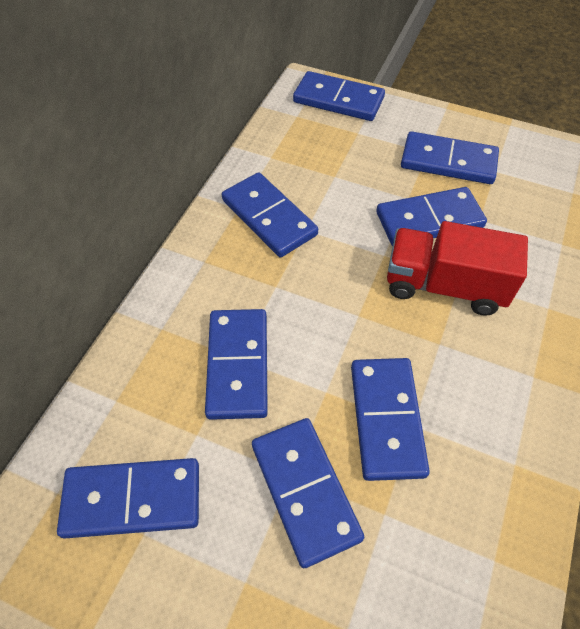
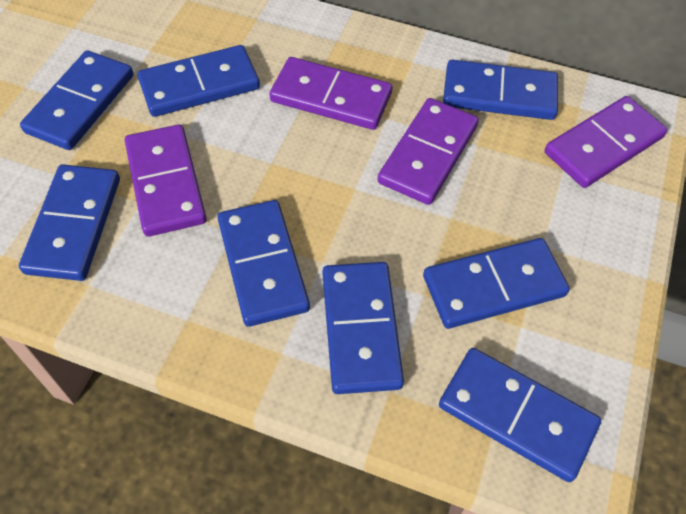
purple domino: 0 -> 4
red truck: 1 -> 0

